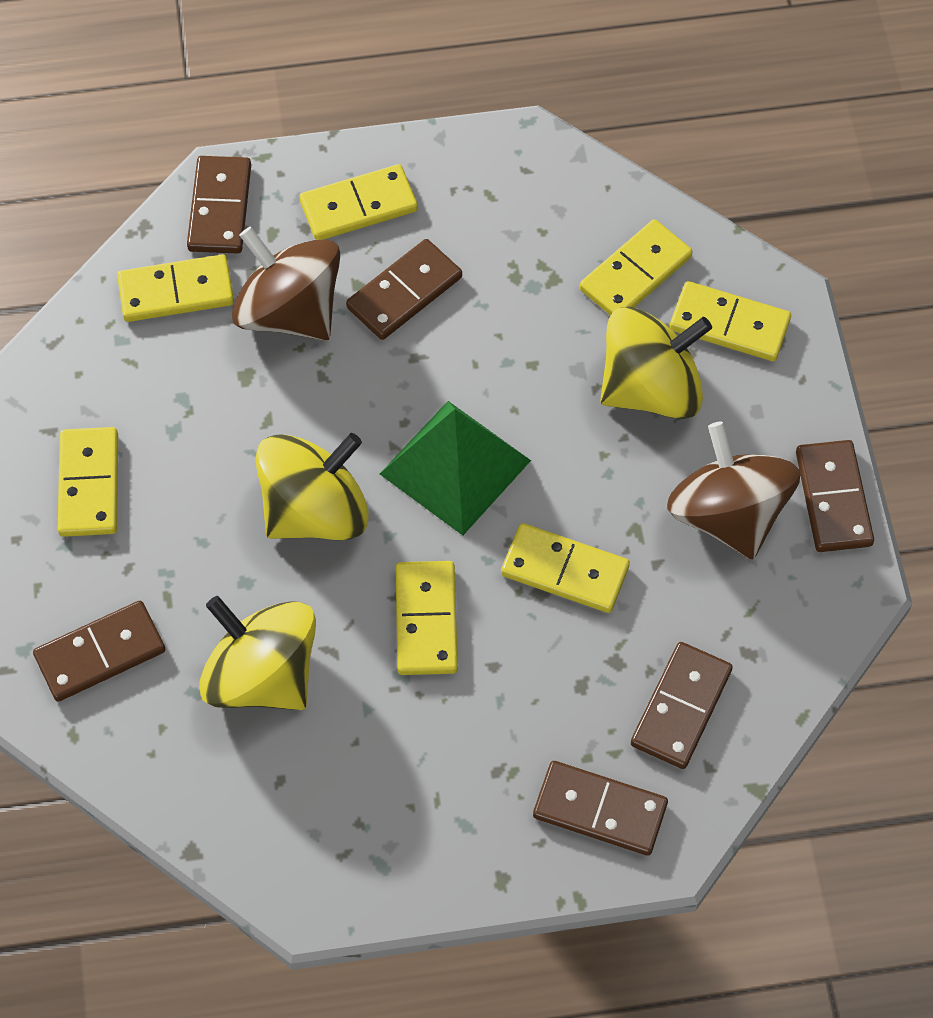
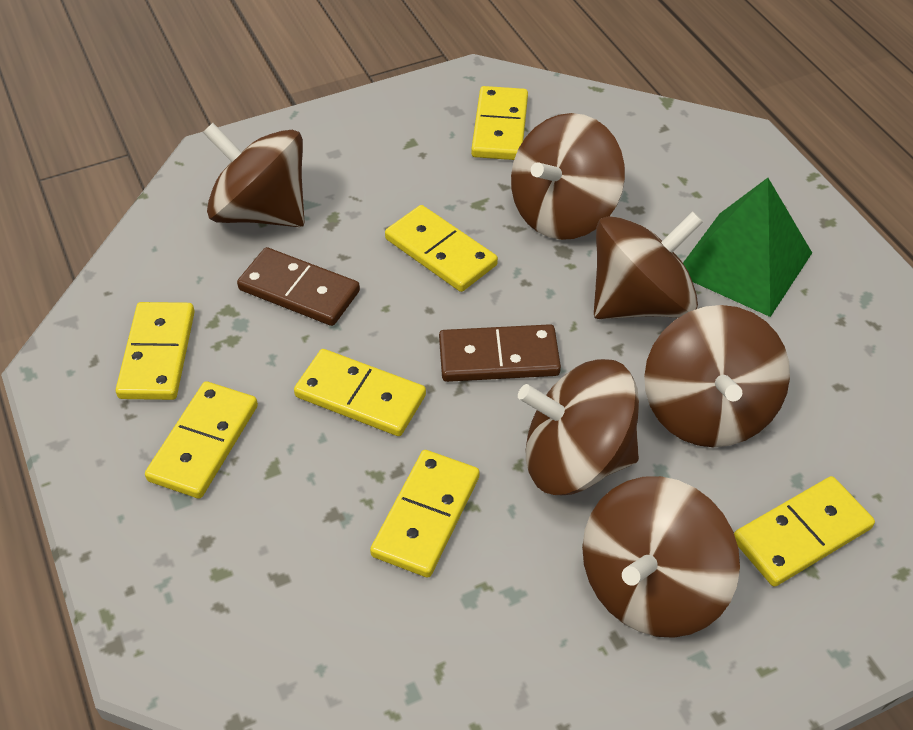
brown domino: 6 -> 2
brown spinning top: 2 -> 6
yellow spinning top: 3 -> 0

